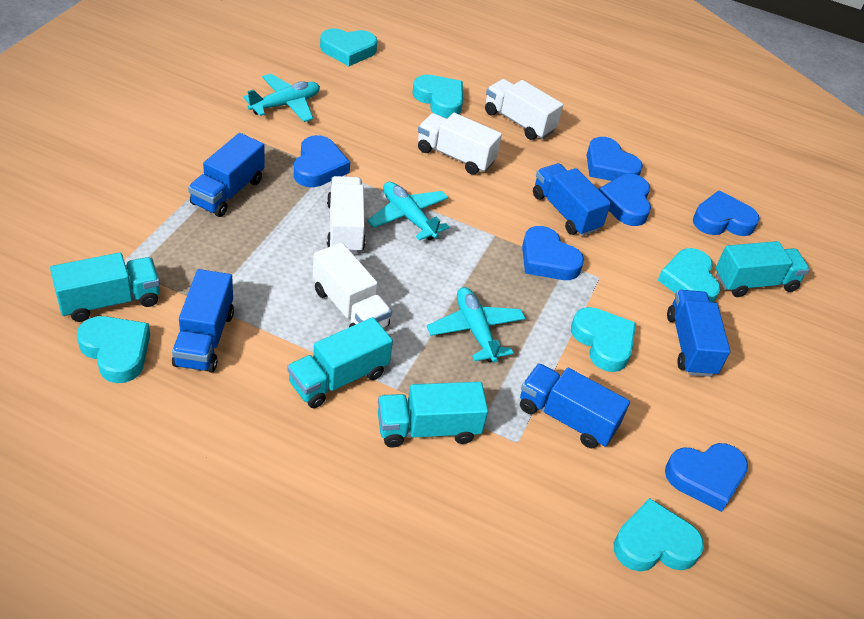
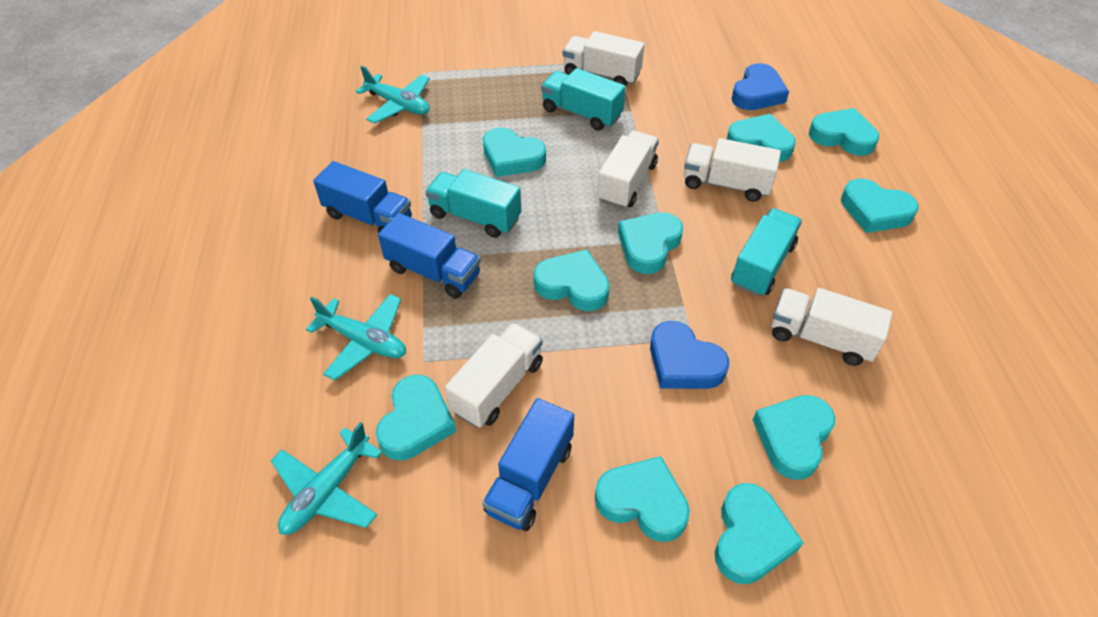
blue heart: 6 -> 2
blue truck: 5 -> 3
turquoise heart: 6 -> 10
turquoise truck: 4 -> 3
white truck: 4 -> 5

